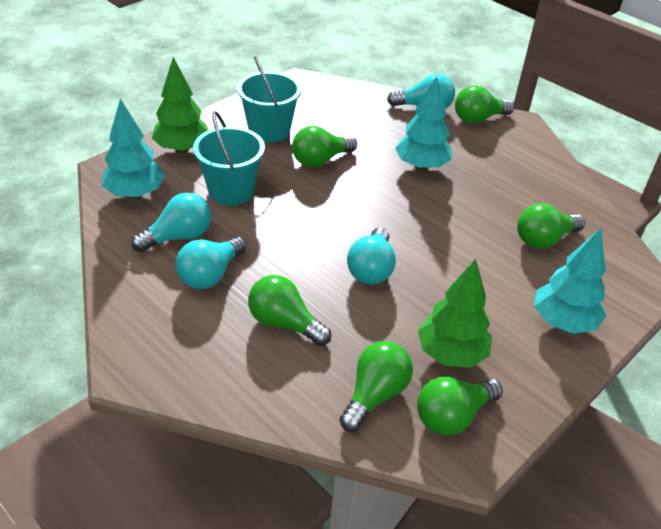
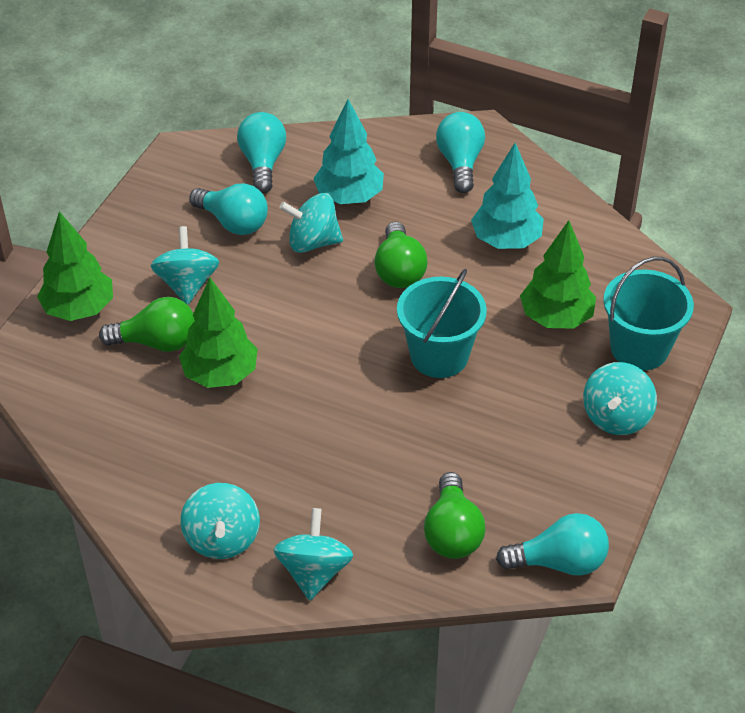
green light bulb: 6 -> 3
green tree: 2 -> 3
turquoise spinning top: 0 -> 5
turquoise tree: 3 -> 2

